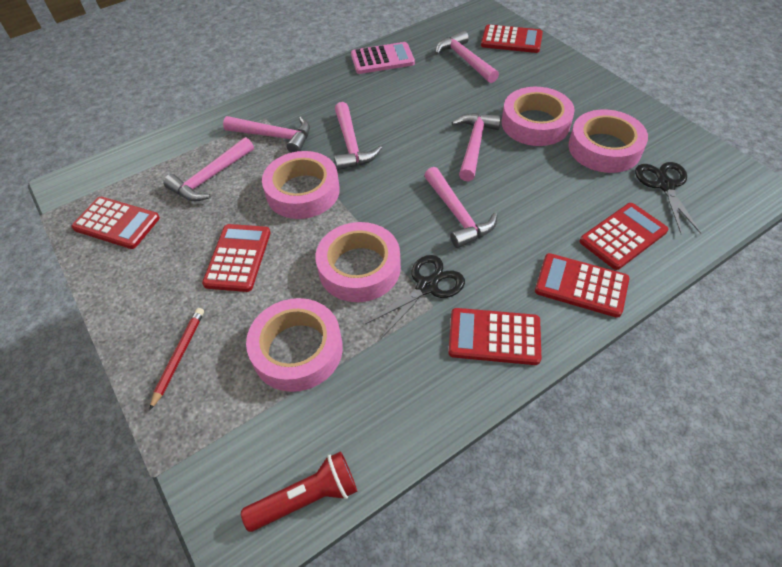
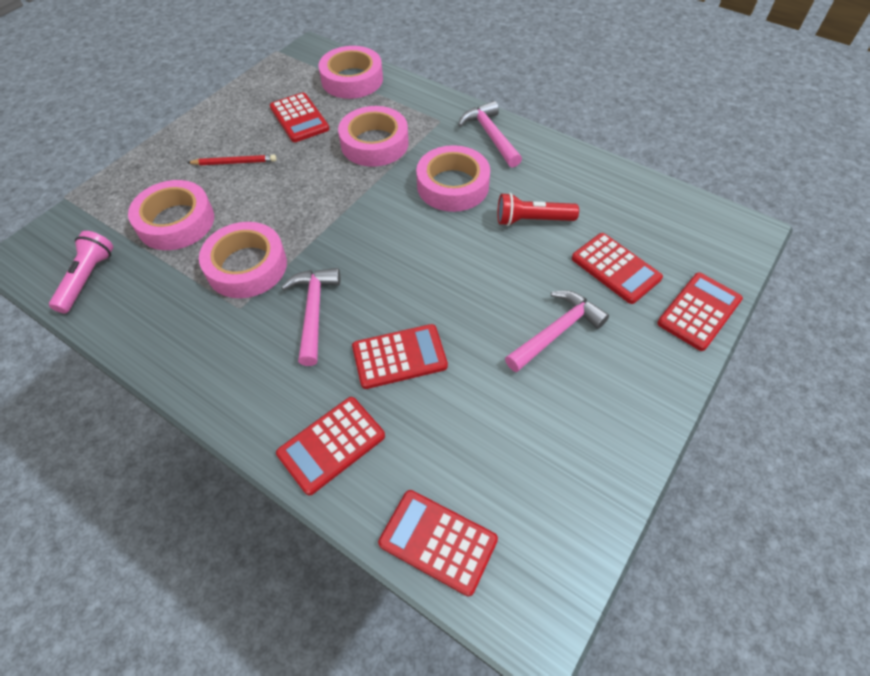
black scissors: 2 -> 0
pink calculator: 1 -> 0
pink flashlight: 0 -> 1
pink hammer: 6 -> 3

